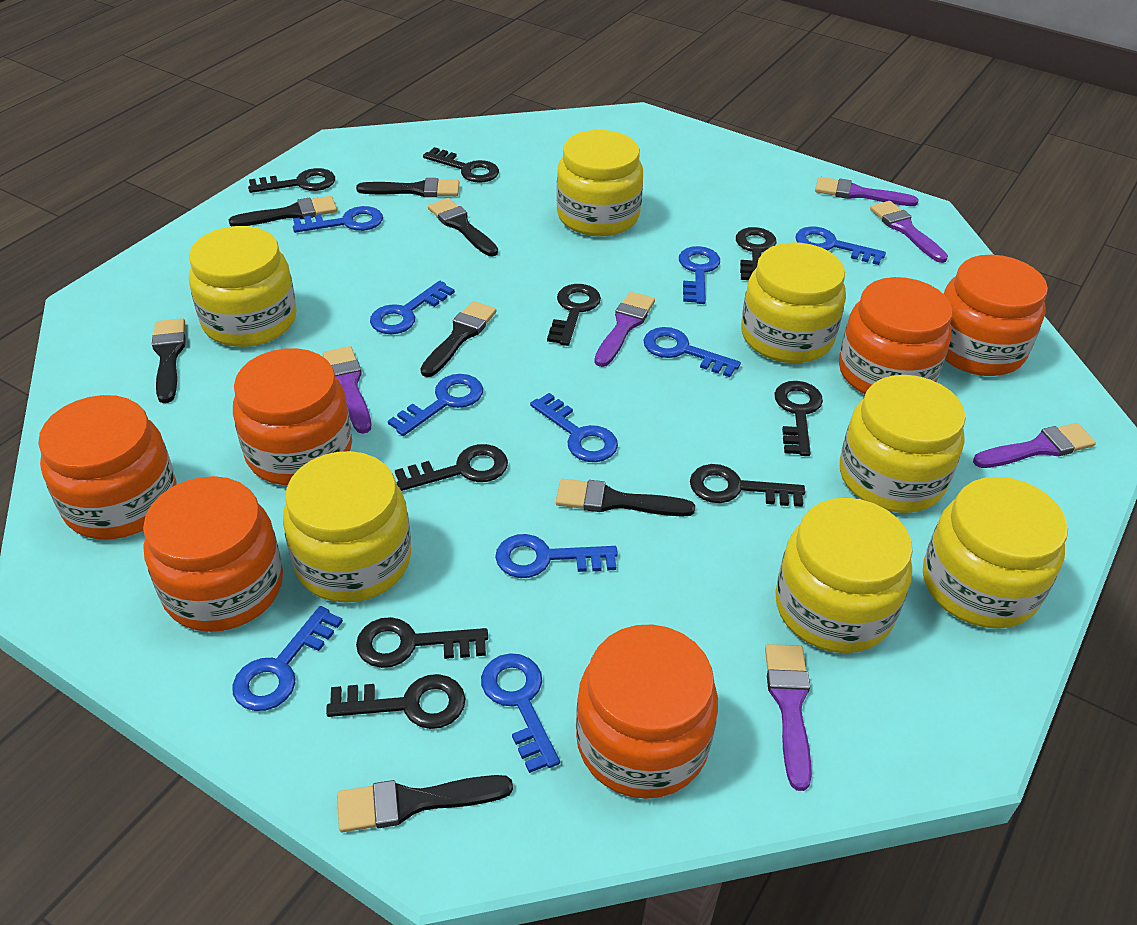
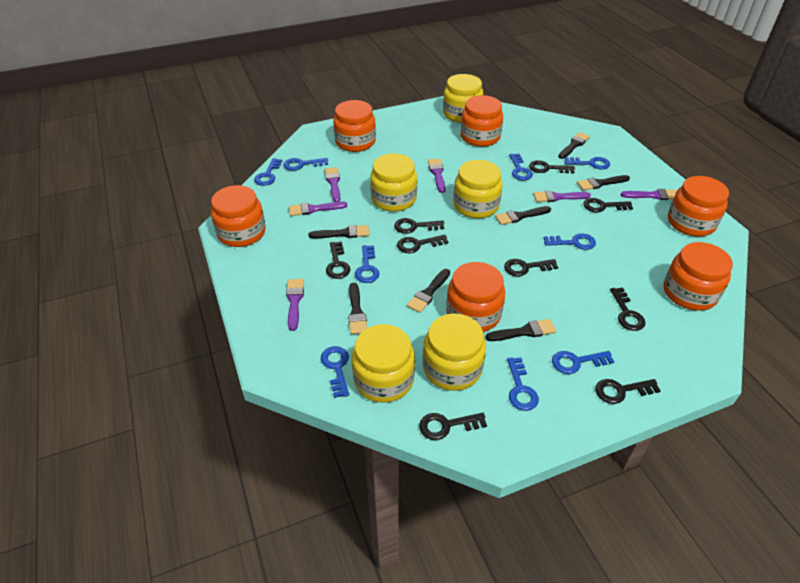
blue key: 10 -> 9
yellow jar: 7 -> 5

